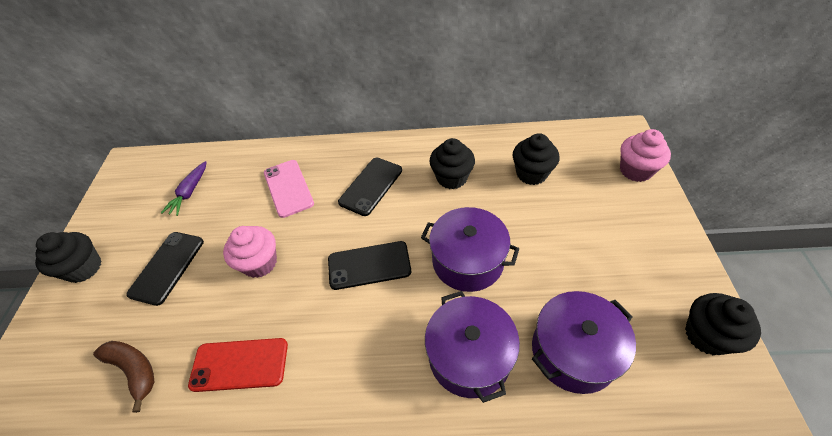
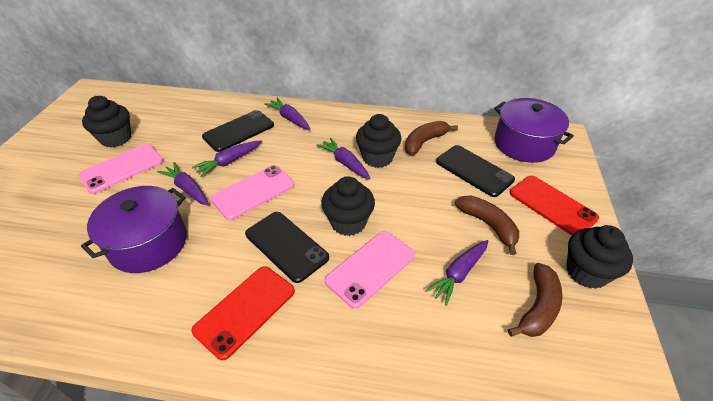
brown banana: 1 -> 3
pink cupcake: 2 -> 0
pink phone: 1 -> 3
purple carrot: 1 -> 5
purple pot: 3 -> 2
red phone: 1 -> 2

